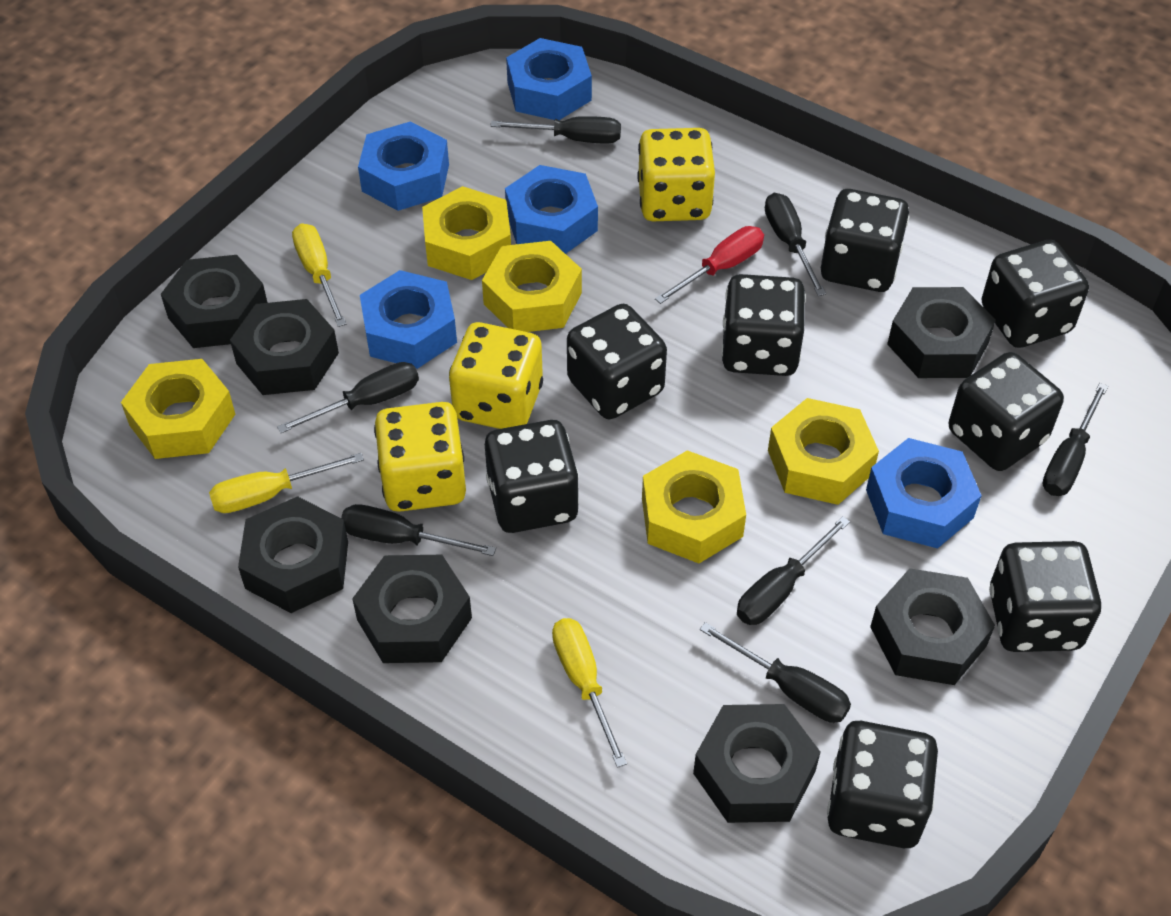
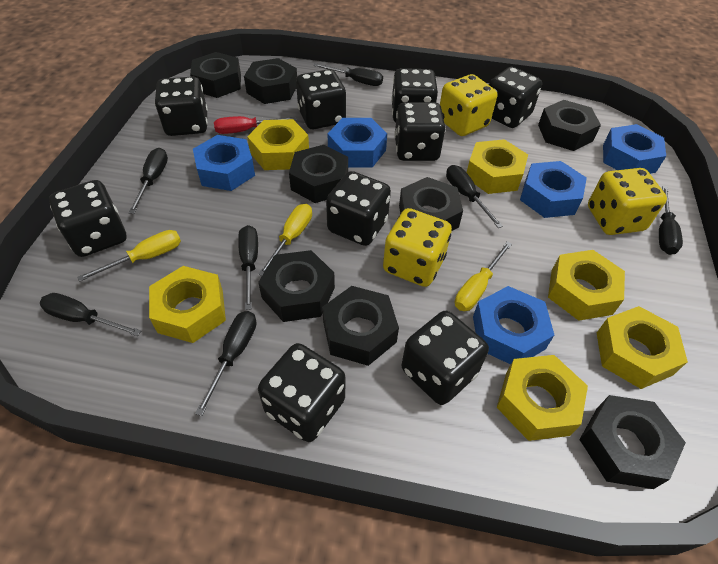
black dice: 8 -> 9
black nut: 7 -> 8
yellow nut: 5 -> 6

